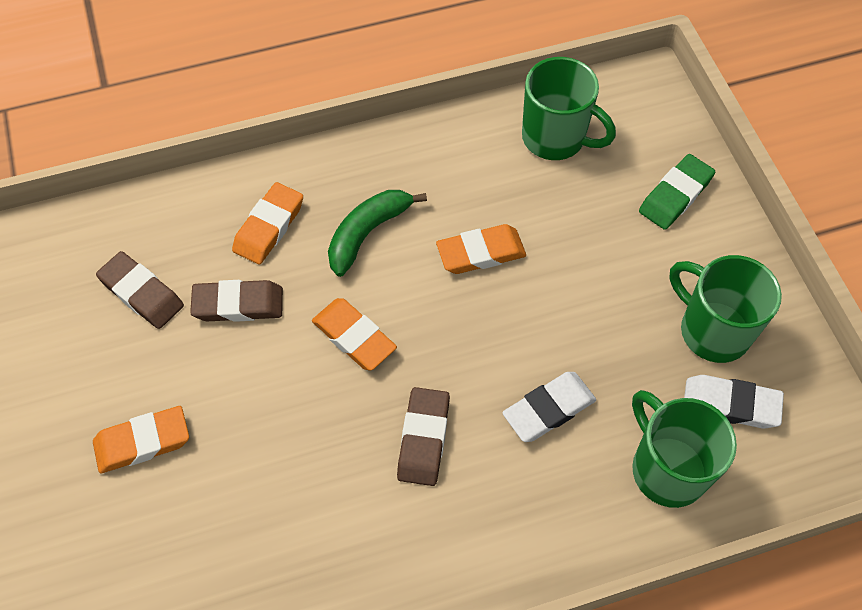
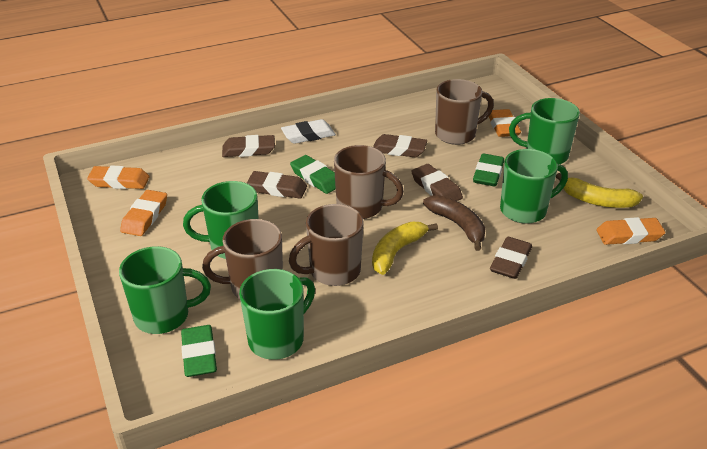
brown banana: 0 -> 1
brown eraser: 3 -> 5
brown mug: 0 -> 4
green banana: 1 -> 0
green eraser: 1 -> 3
green mug: 3 -> 5
white eraser: 2 -> 1
yellow banana: 0 -> 2

